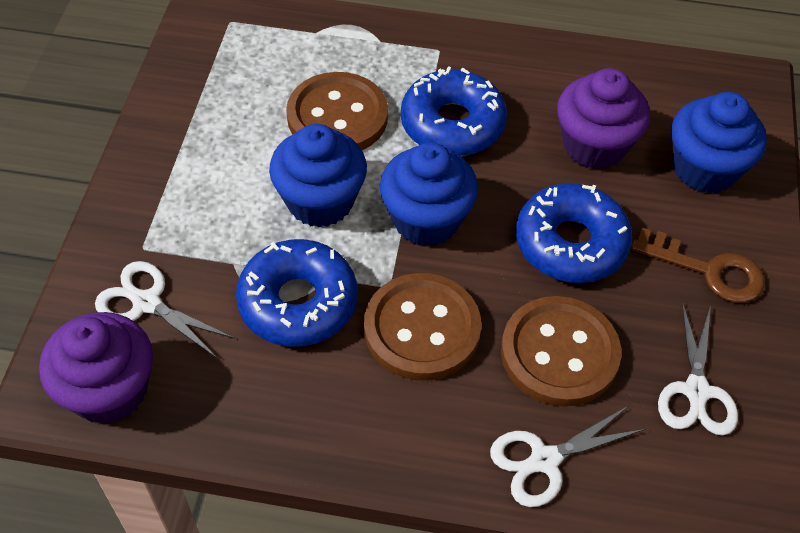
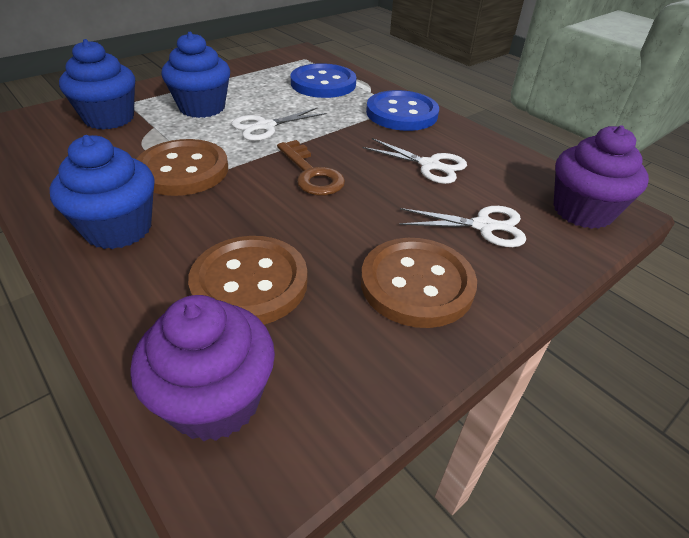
blue button: 0 -> 2
blue donut: 3 -> 0

